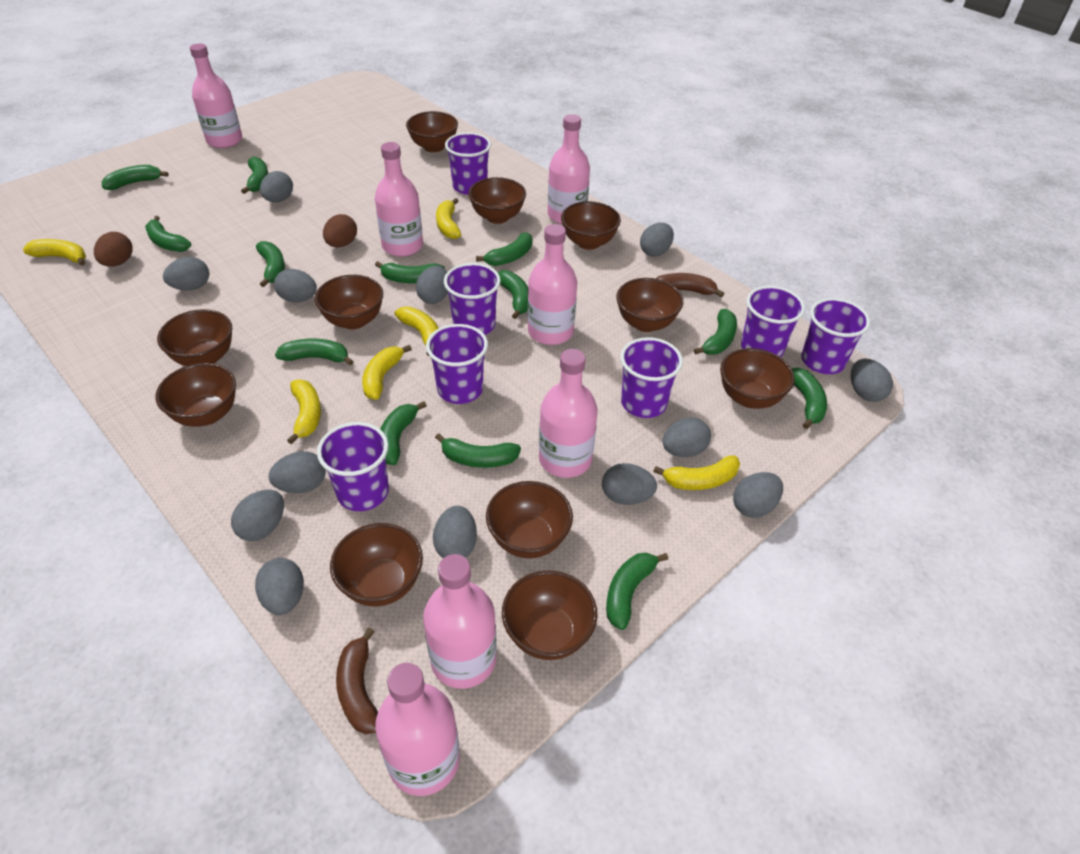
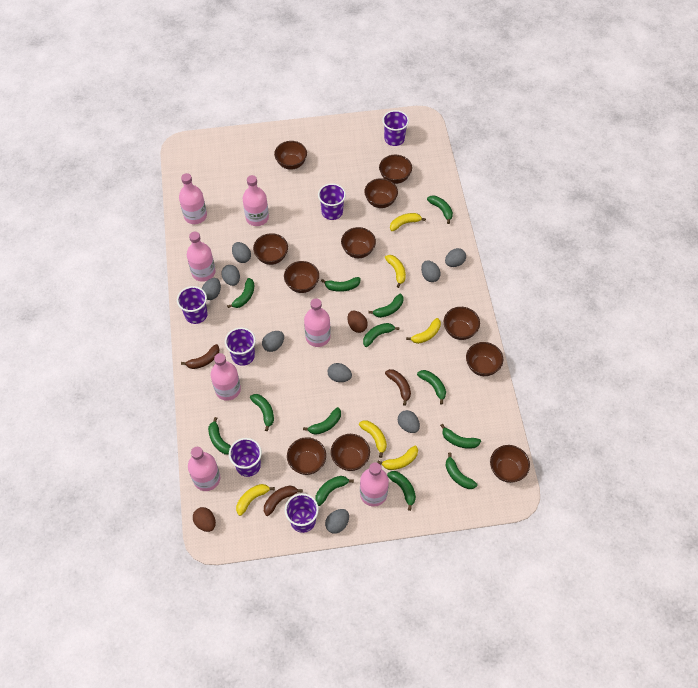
brown banana: 2 -> 3
grey egg: 13 -> 9
purple cup: 7 -> 6

